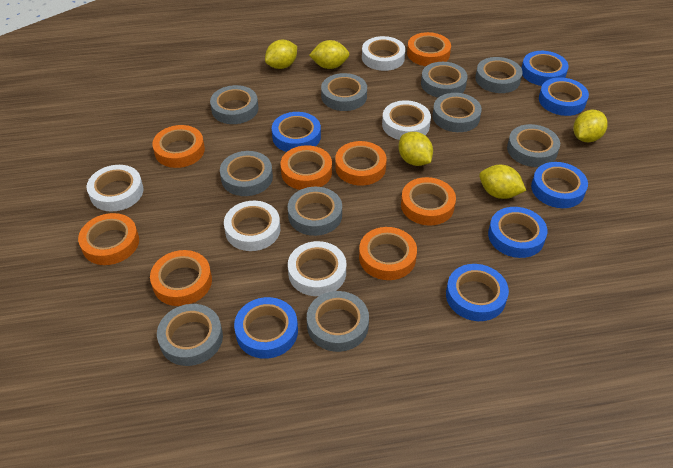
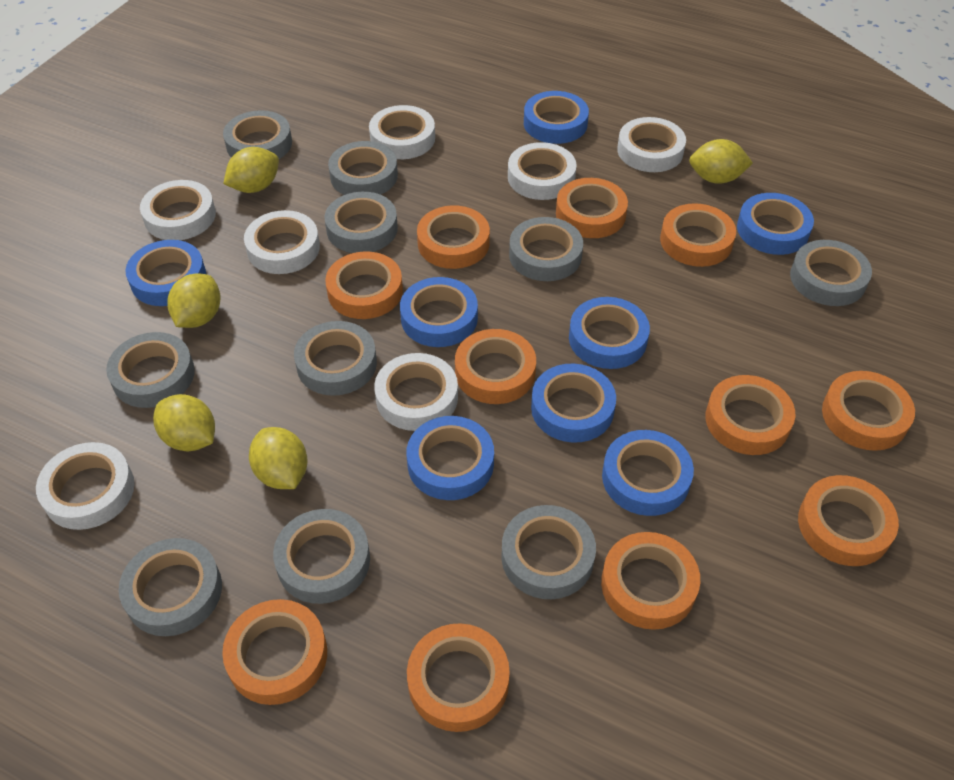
blue tape: 7 -> 8
orange tape: 8 -> 11
white tape: 5 -> 7

